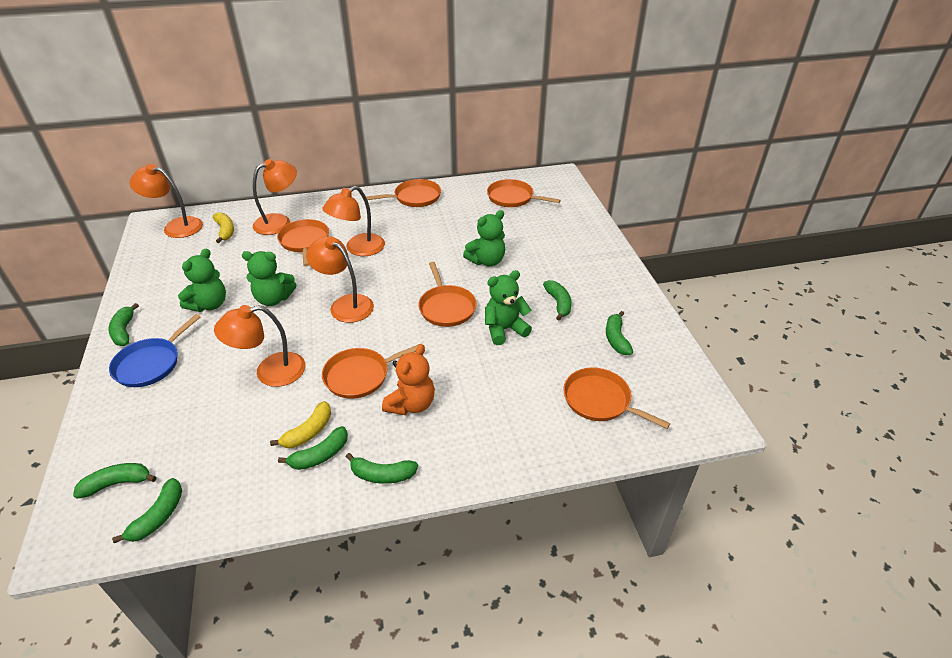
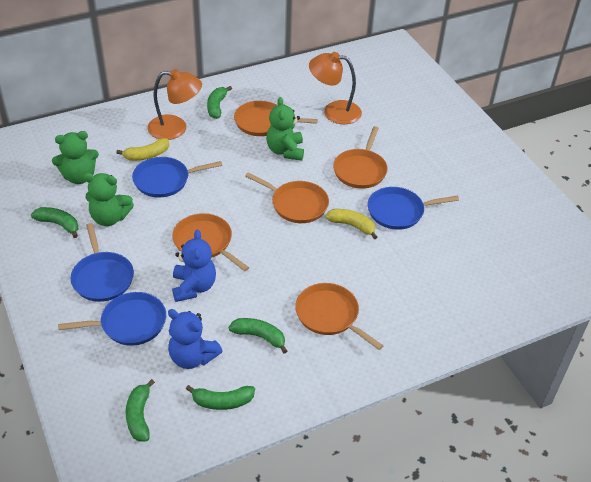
blue pan: 1 -> 4
blue teddy bear: 0 -> 2
green banana: 7 -> 5
green teddy bear: 4 -> 3
orange lamp: 5 -> 2
orange pan: 6 -> 5
orange teddy bear: 1 -> 0

